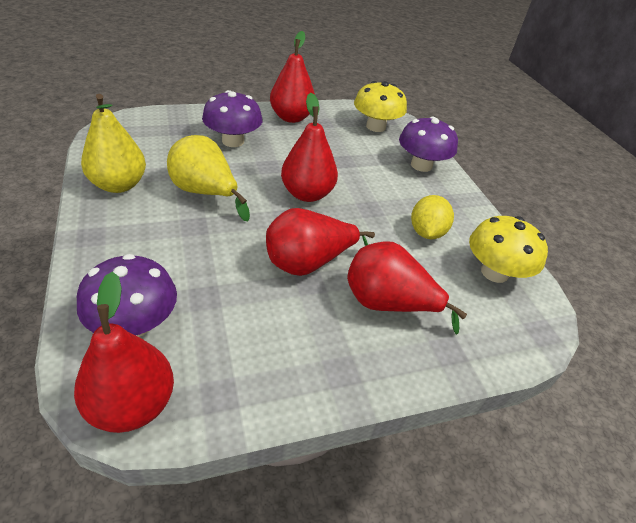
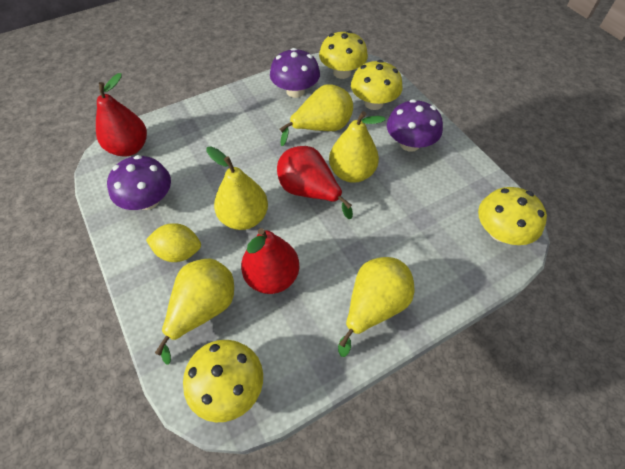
red pear: 5 -> 3
yellow mushroom: 2 -> 4
yellow pear: 2 -> 5

